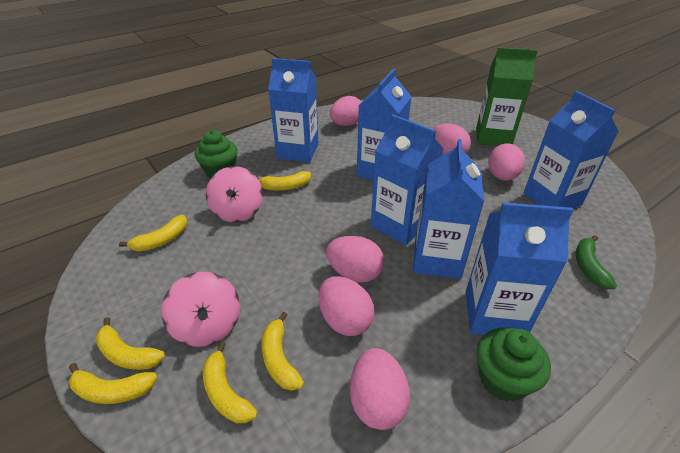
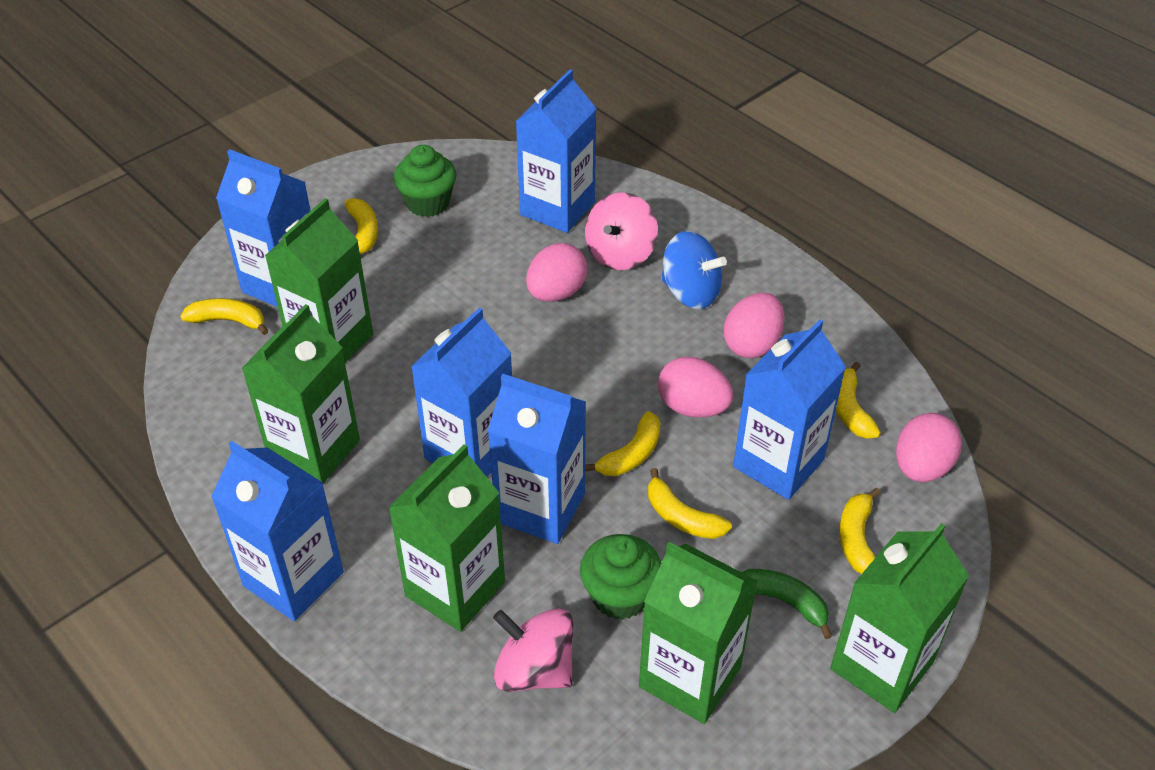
blue spinning top: 0 -> 1
green carton: 1 -> 5
pink egg: 6 -> 4

